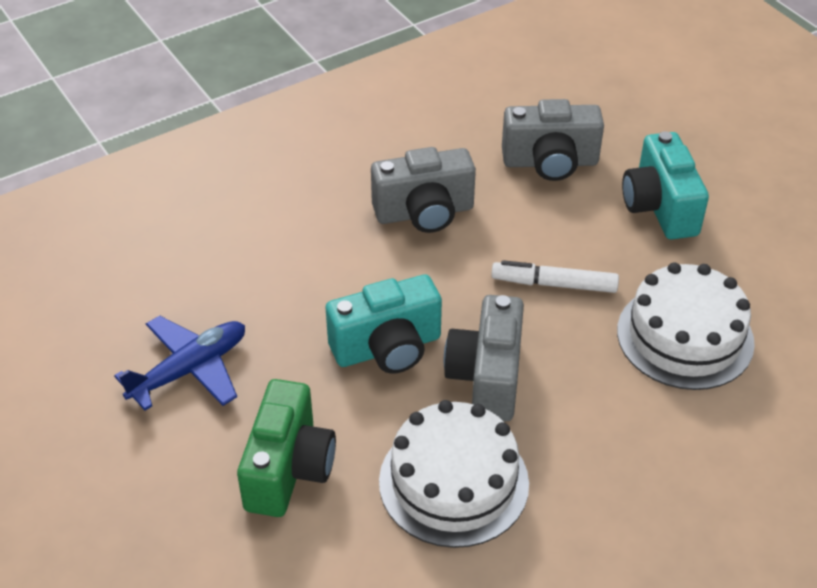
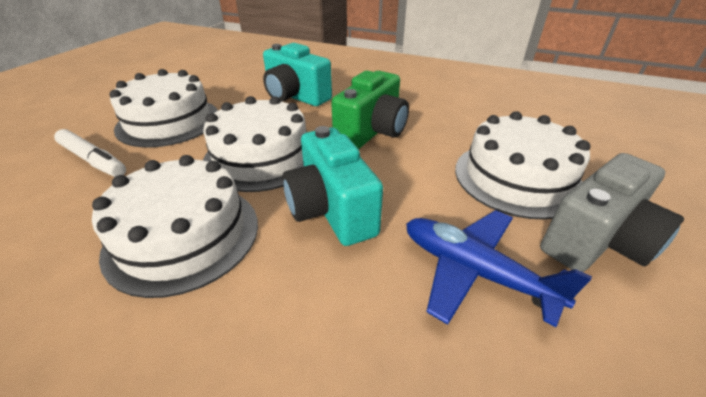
grey camera: 3 -> 1
white cake: 2 -> 4

